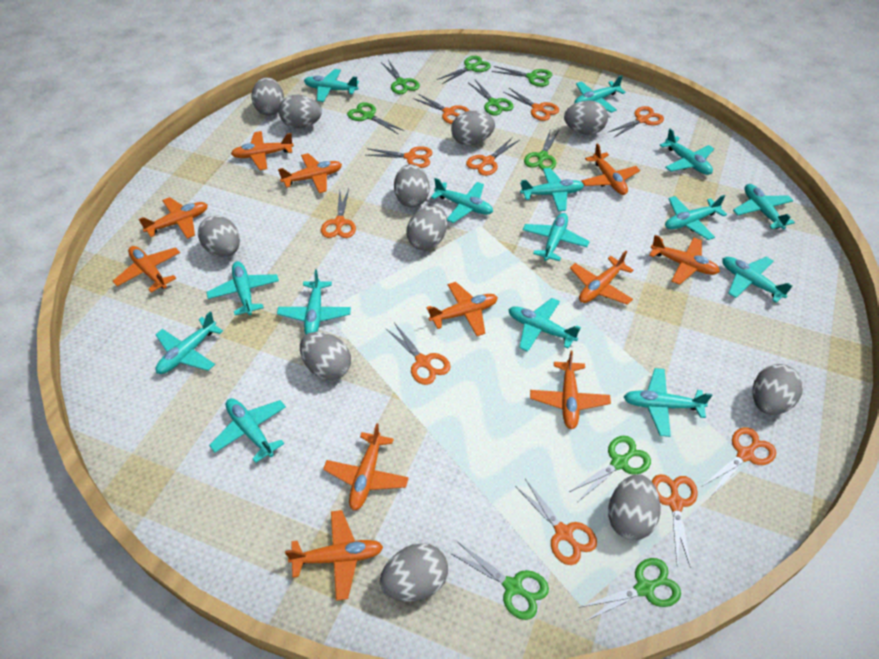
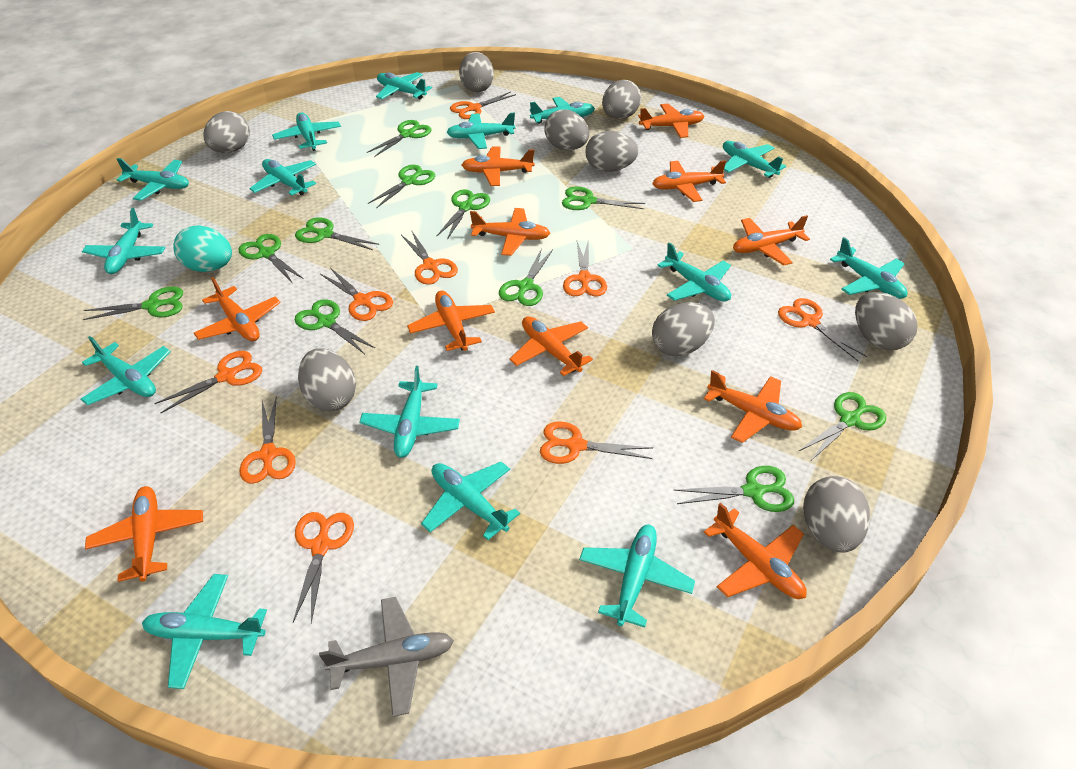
green scissors: 9 -> 11
grey egg: 11 -> 9
grey plane: 0 -> 1
orange scissors: 10 -> 9
turquoise egg: 0 -> 1

